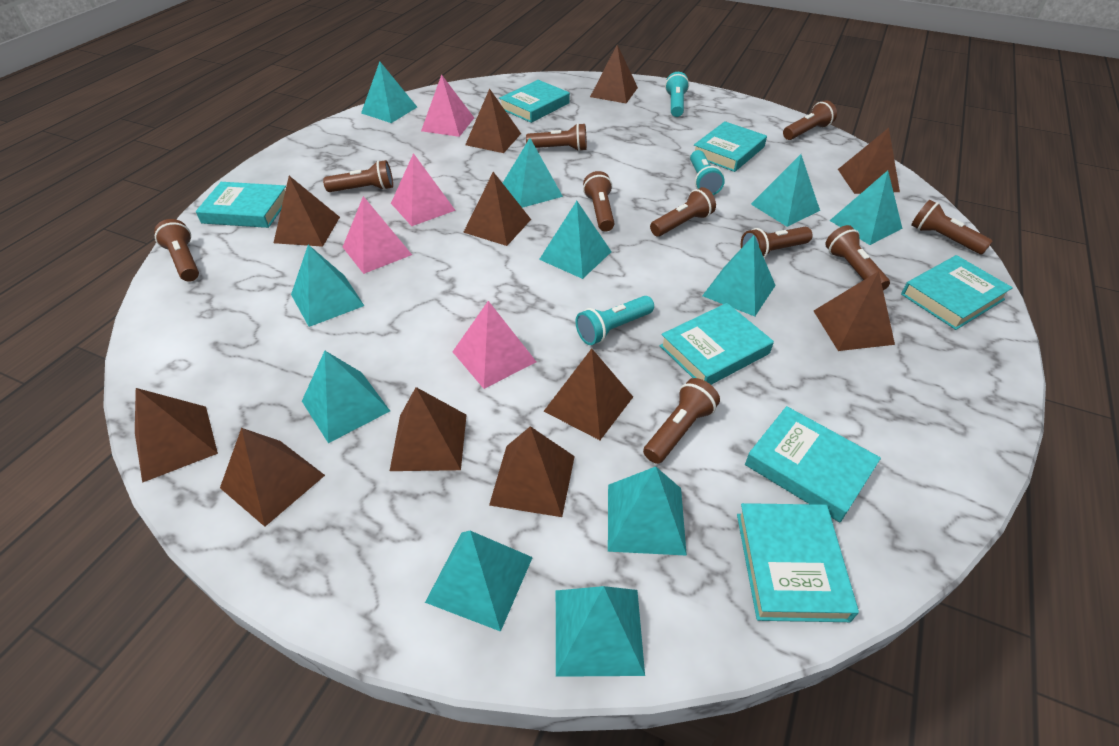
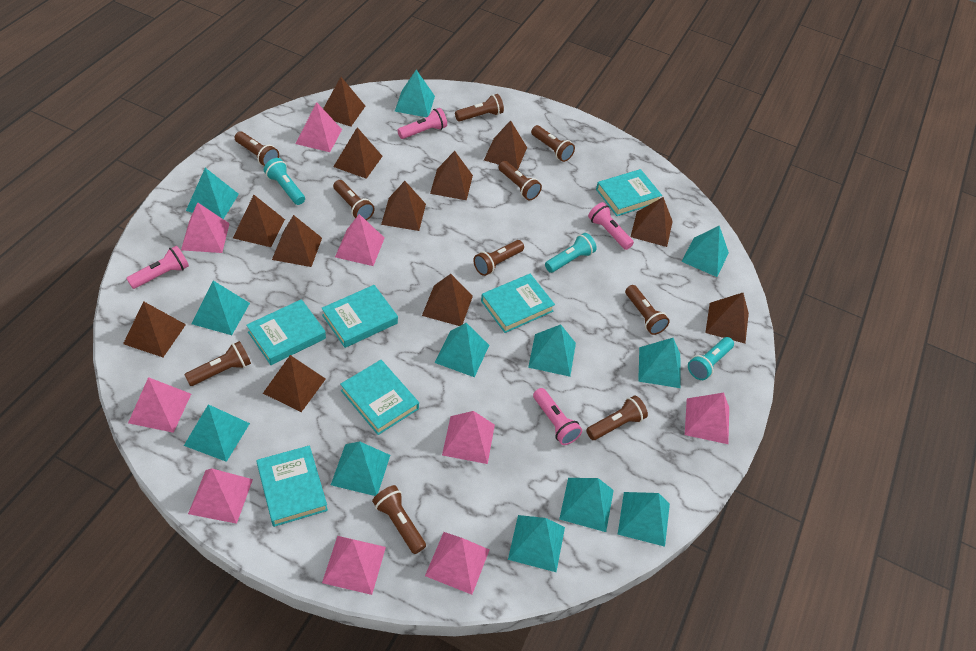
brown pyramid: 11 -> 12
pink flashlight: 0 -> 4
pink pyramid: 4 -> 9
turquoise book: 7 -> 6
turquoise pyramid: 11 -> 12

